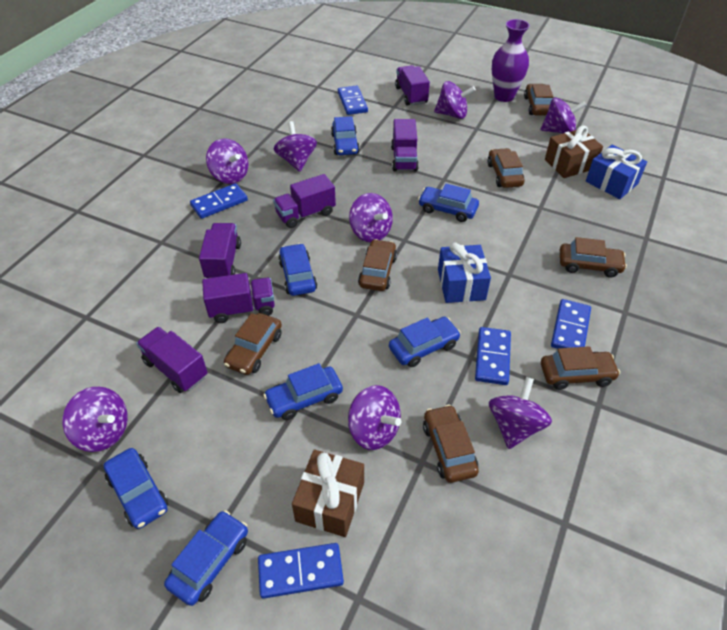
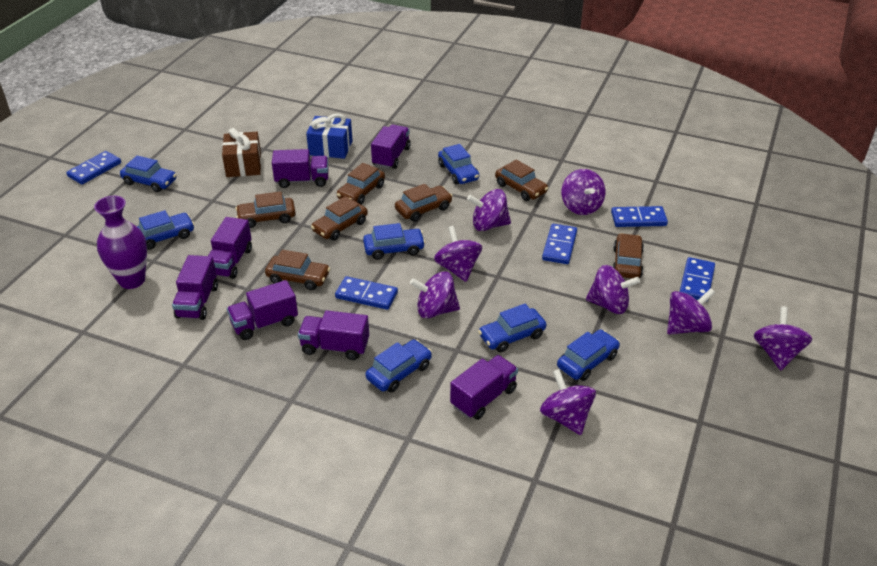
blue gift: 2 -> 1
brown gift: 2 -> 1
purple truck: 6 -> 7

